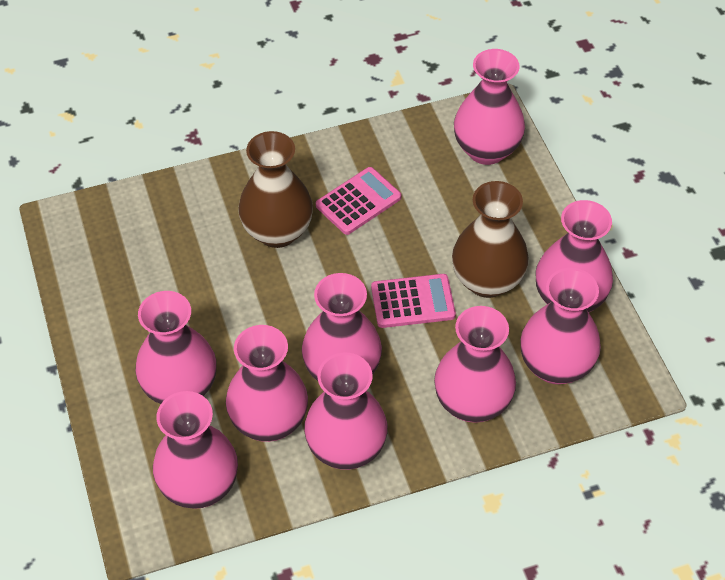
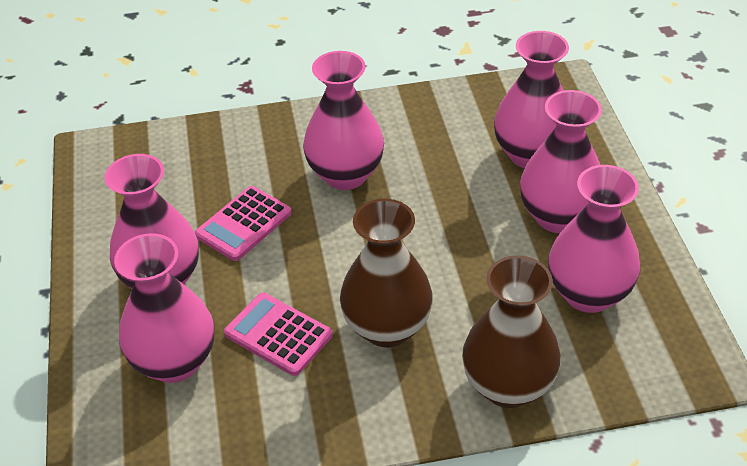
pink vase: 9 -> 6

